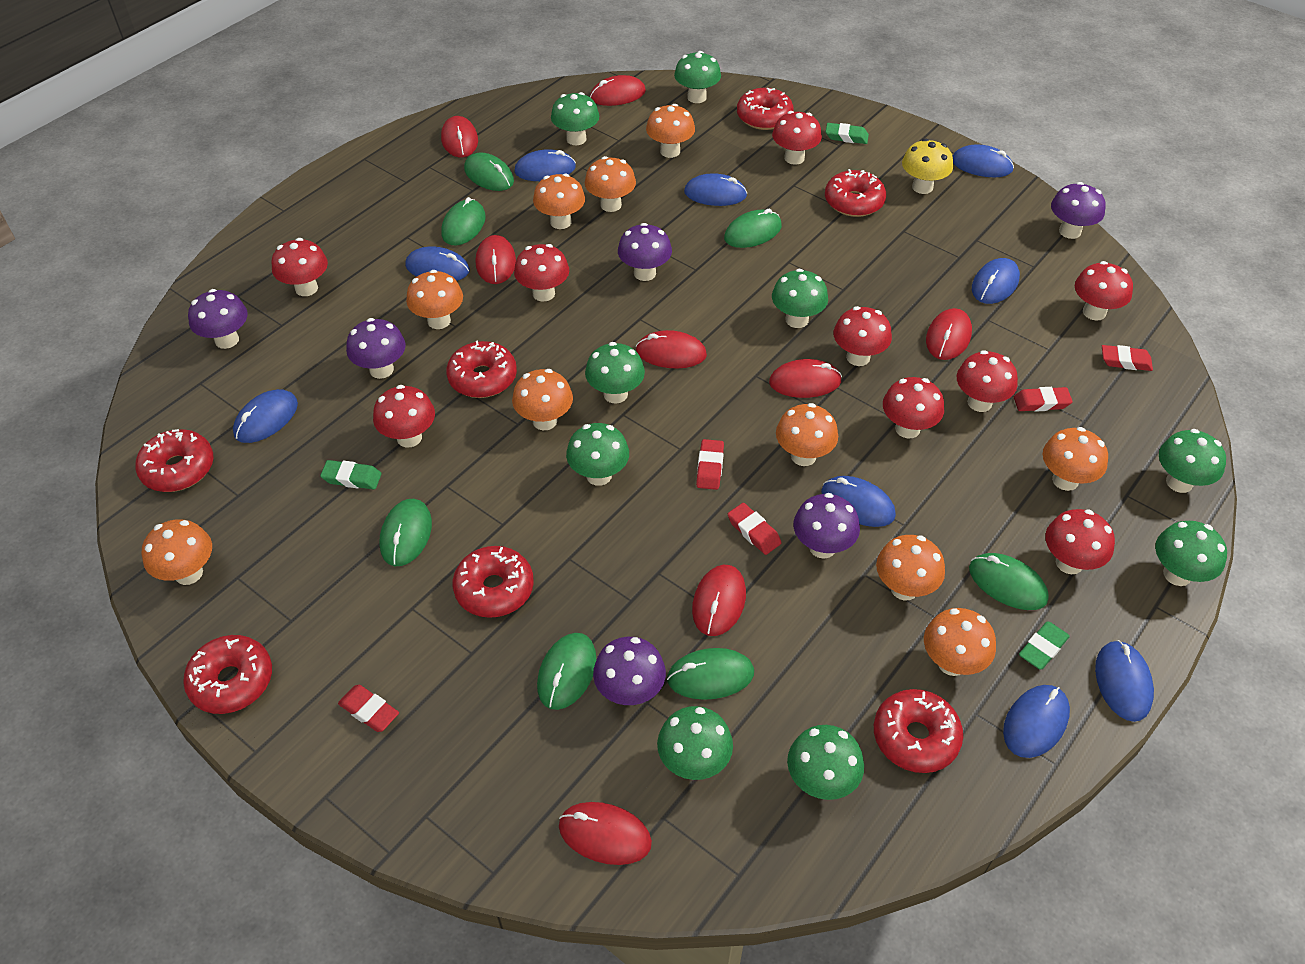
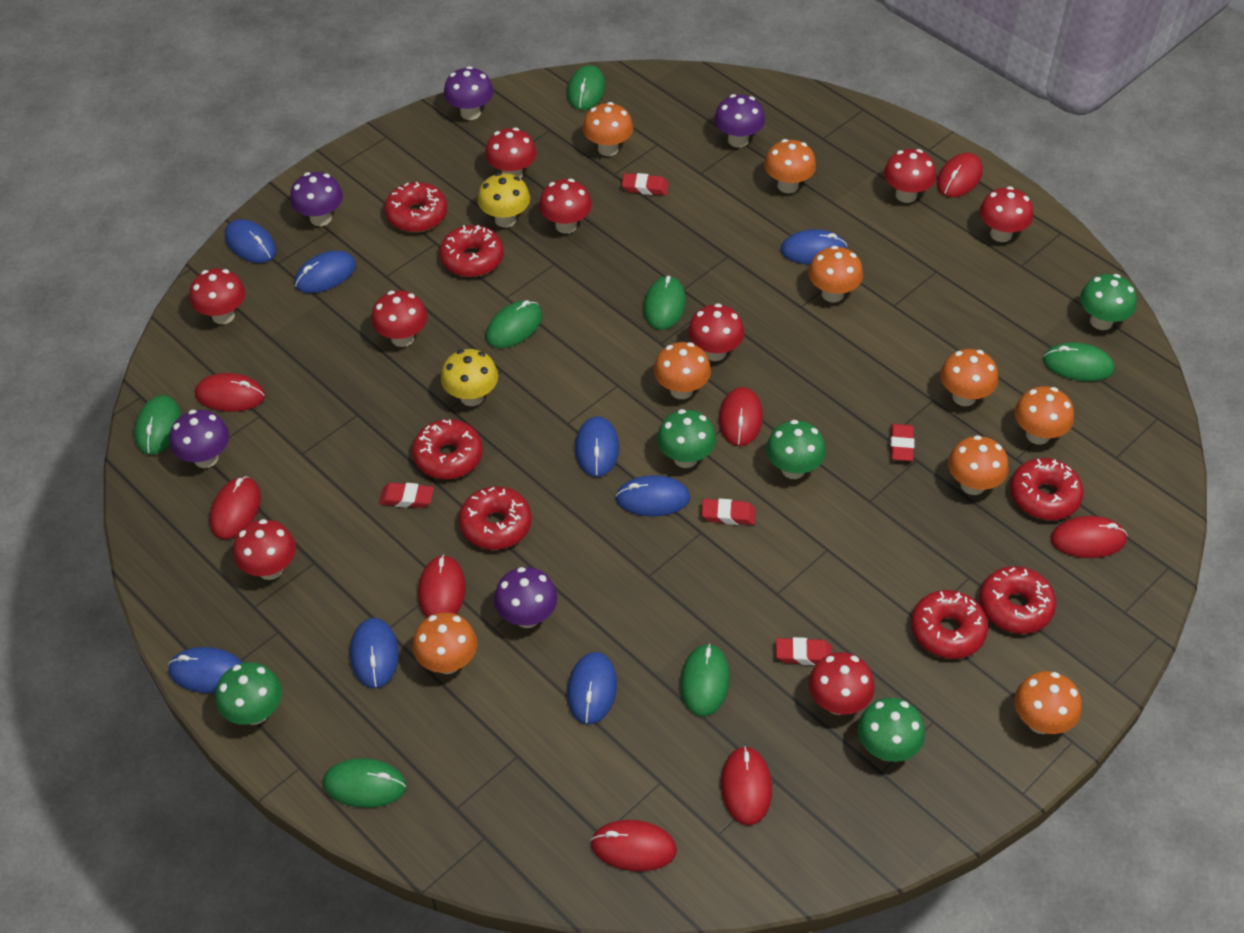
blue mouse: 9 -> 8
green eraser: 3 -> 0
green mushroom: 9 -> 5
orange mushroom: 10 -> 9
purple mushroom: 6 -> 5
yellow mushroom: 1 -> 2

